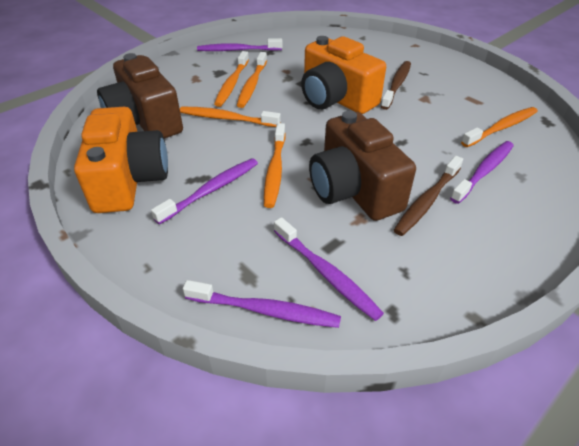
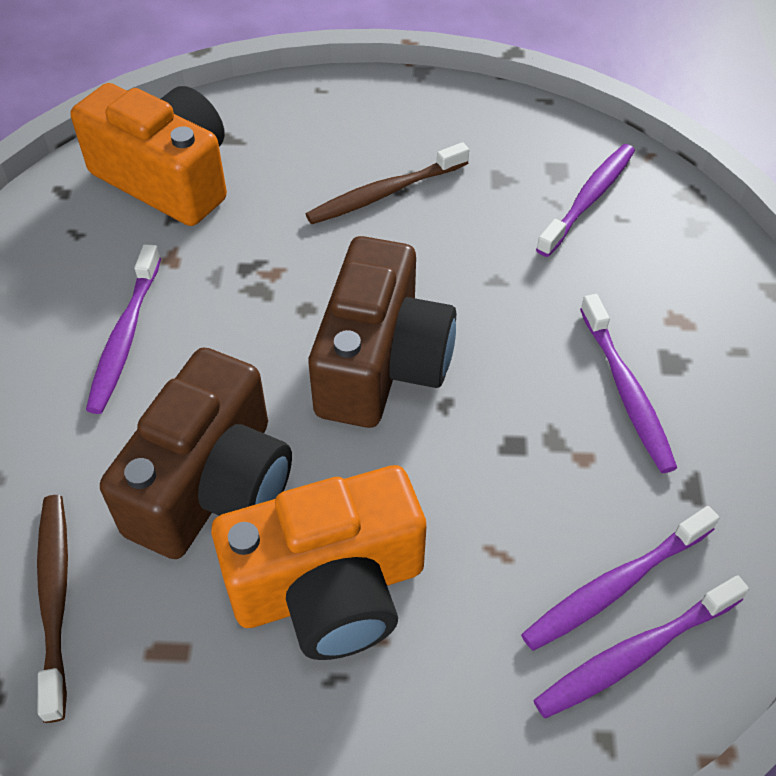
orange toothbrush: 5 -> 0

